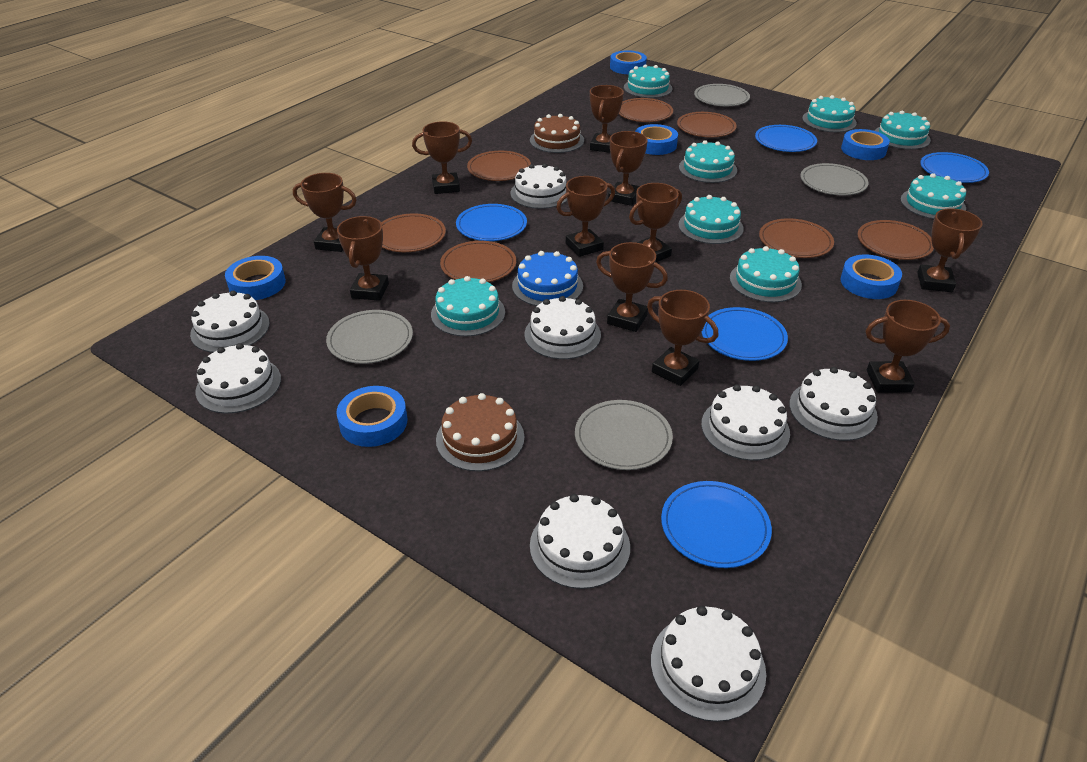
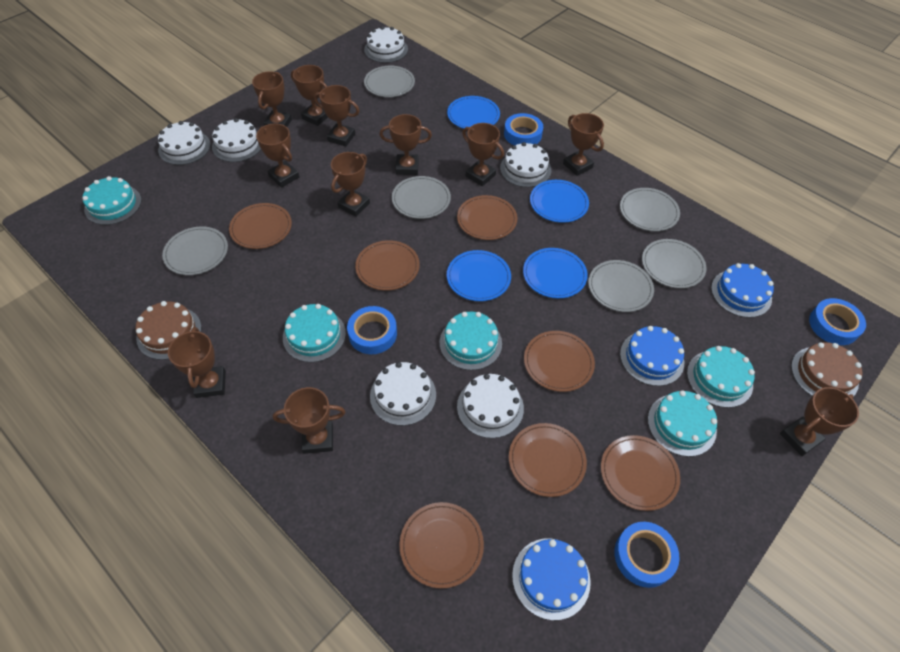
blue cake: 1 -> 3
blue plate: 5 -> 4
blue tape: 6 -> 4
grey plate: 4 -> 6
turquoise cake: 8 -> 5
white cake: 8 -> 6

